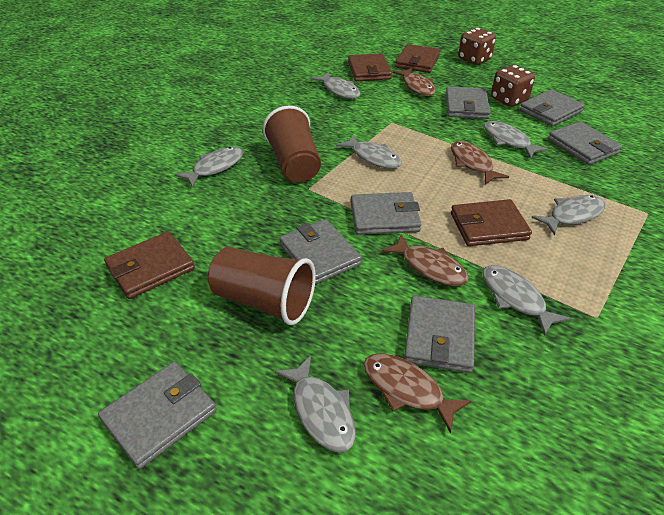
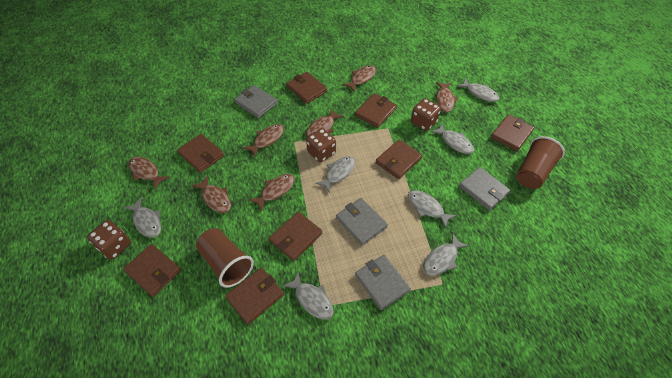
brown dice: 2 -> 3
brown fish: 4 -> 7
brown wallet: 4 -> 8
grey wallet: 7 -> 4

